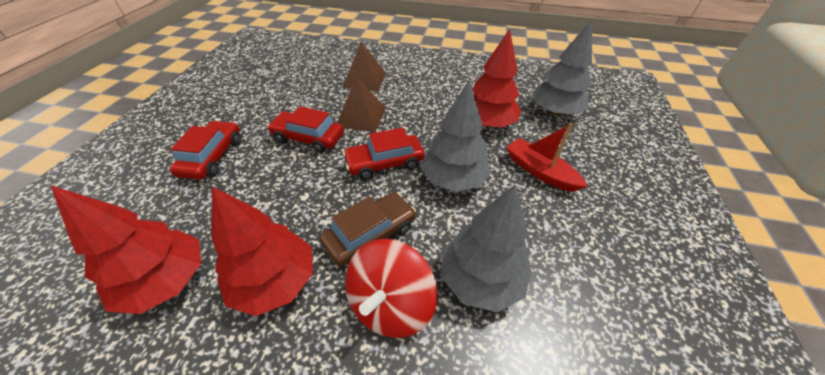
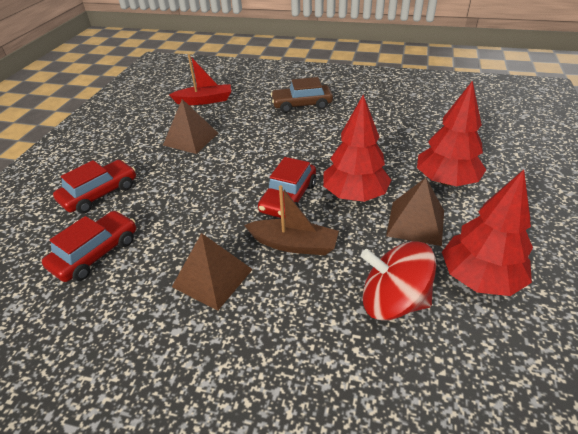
brown boat: 0 -> 1
brown pyramid: 2 -> 3
grey tree: 3 -> 0

